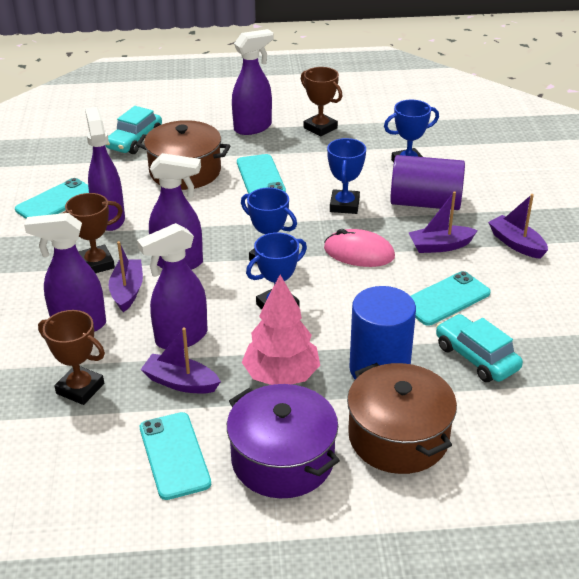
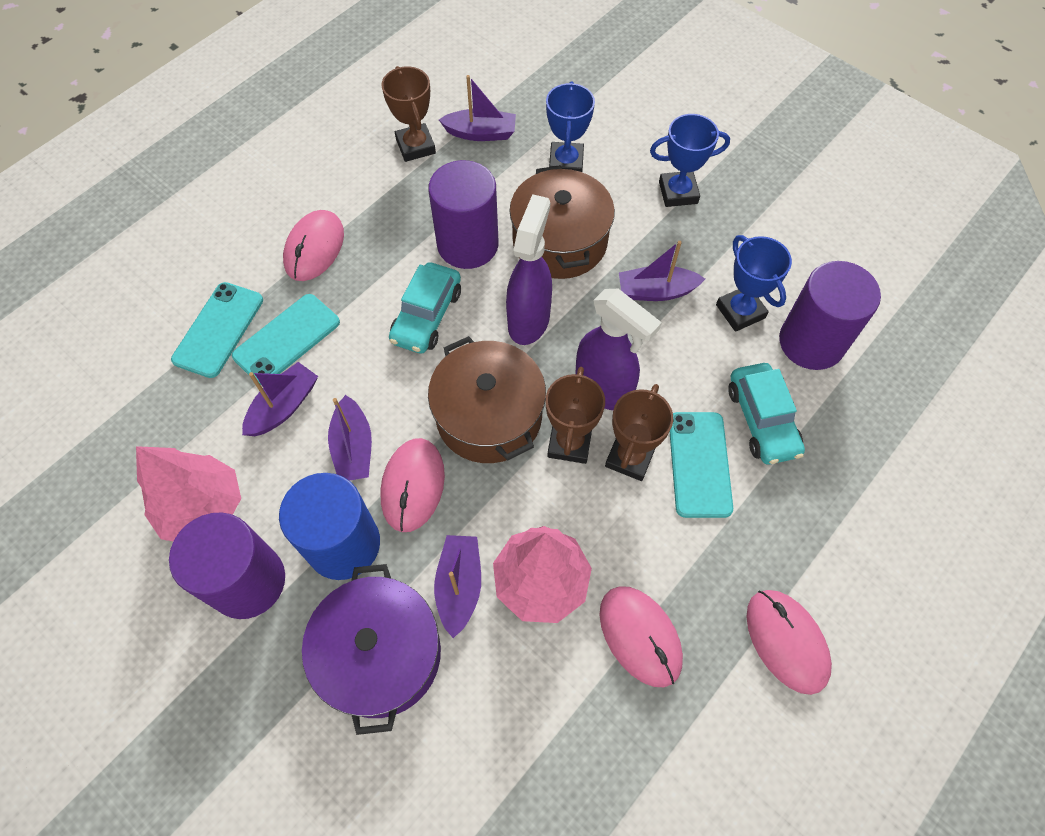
blue trophy: 4 -> 3
pink mouse: 1 -> 4
pink tree: 1 -> 2
purple boat: 4 -> 5
purple cylinder: 1 -> 3
purple spray bottle: 5 -> 2
turquoise phone: 4 -> 3

